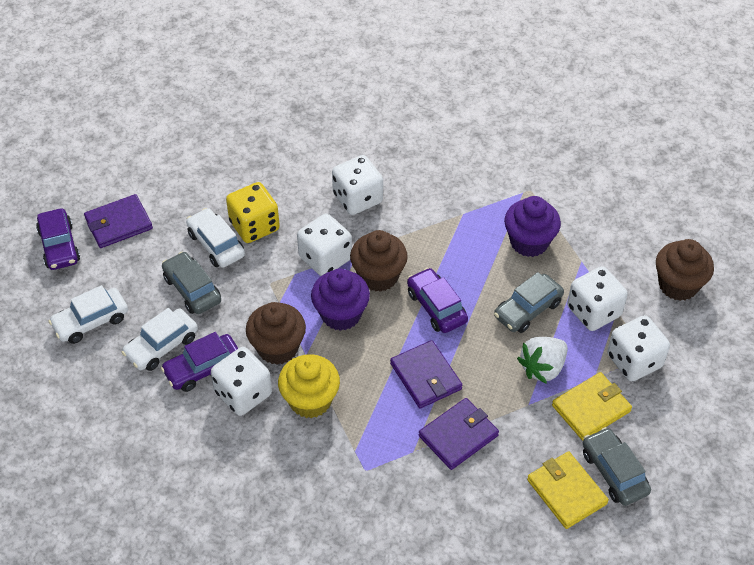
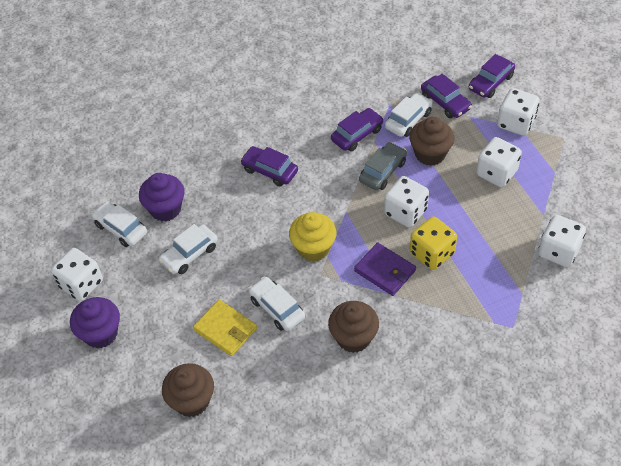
grey car: 3 -> 1
purple car: 3 -> 4
purple wallet: 3 -> 1
white car: 3 -> 4
white strawberry: 1 -> 0
yellow wallet: 2 -> 1

